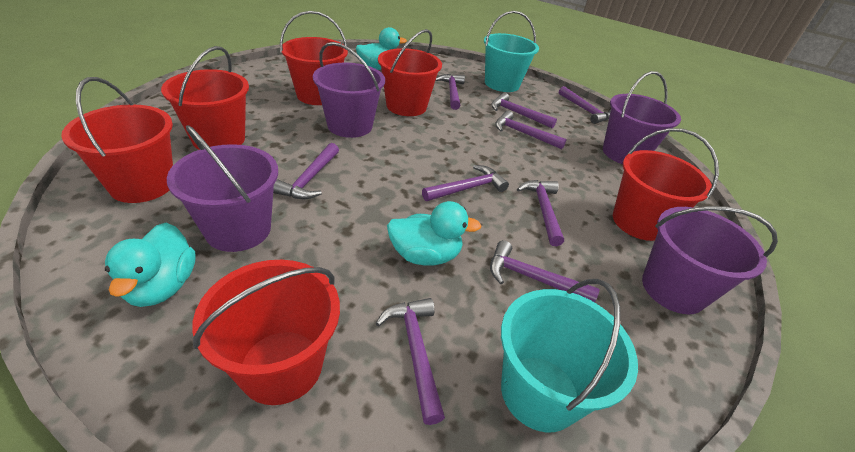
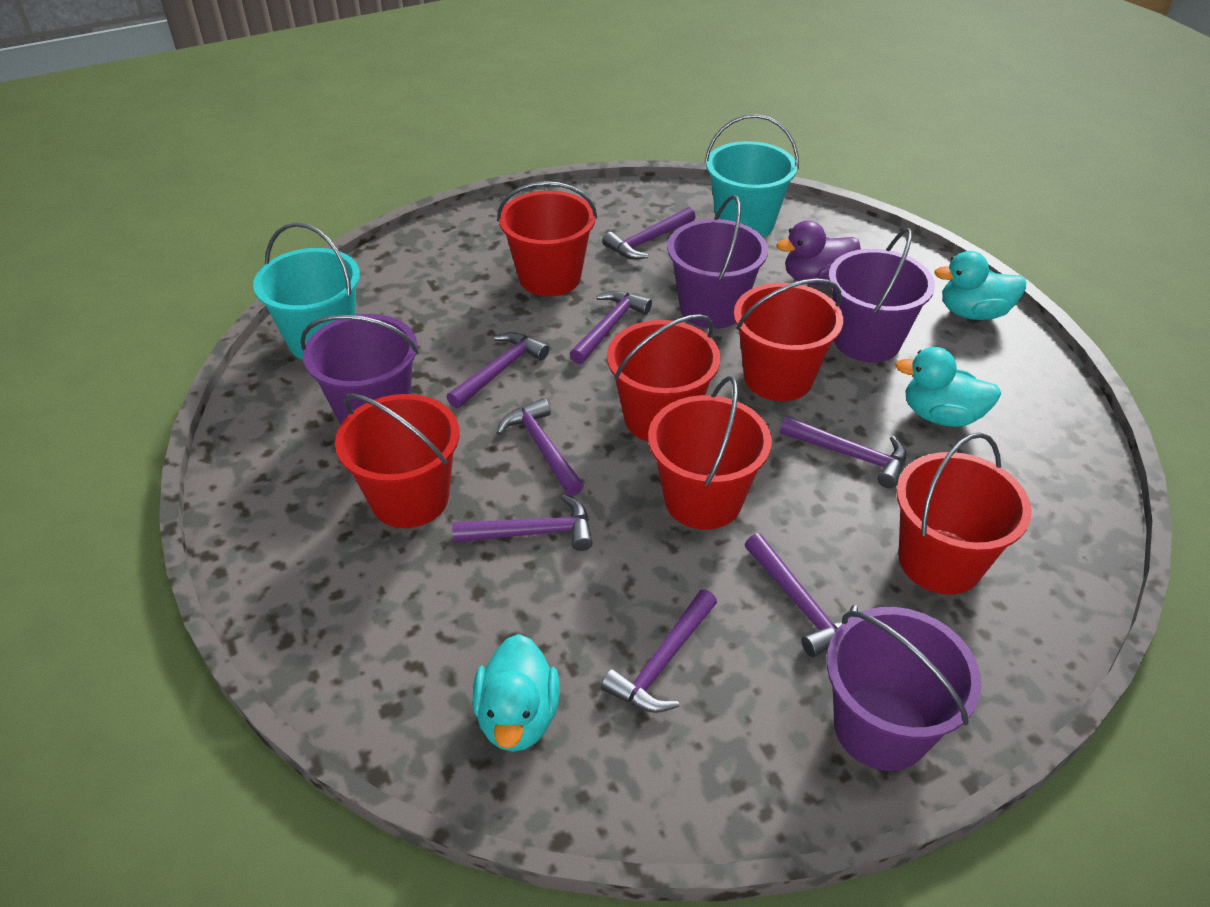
purple duck: 0 -> 1
purple hammer: 9 -> 8

